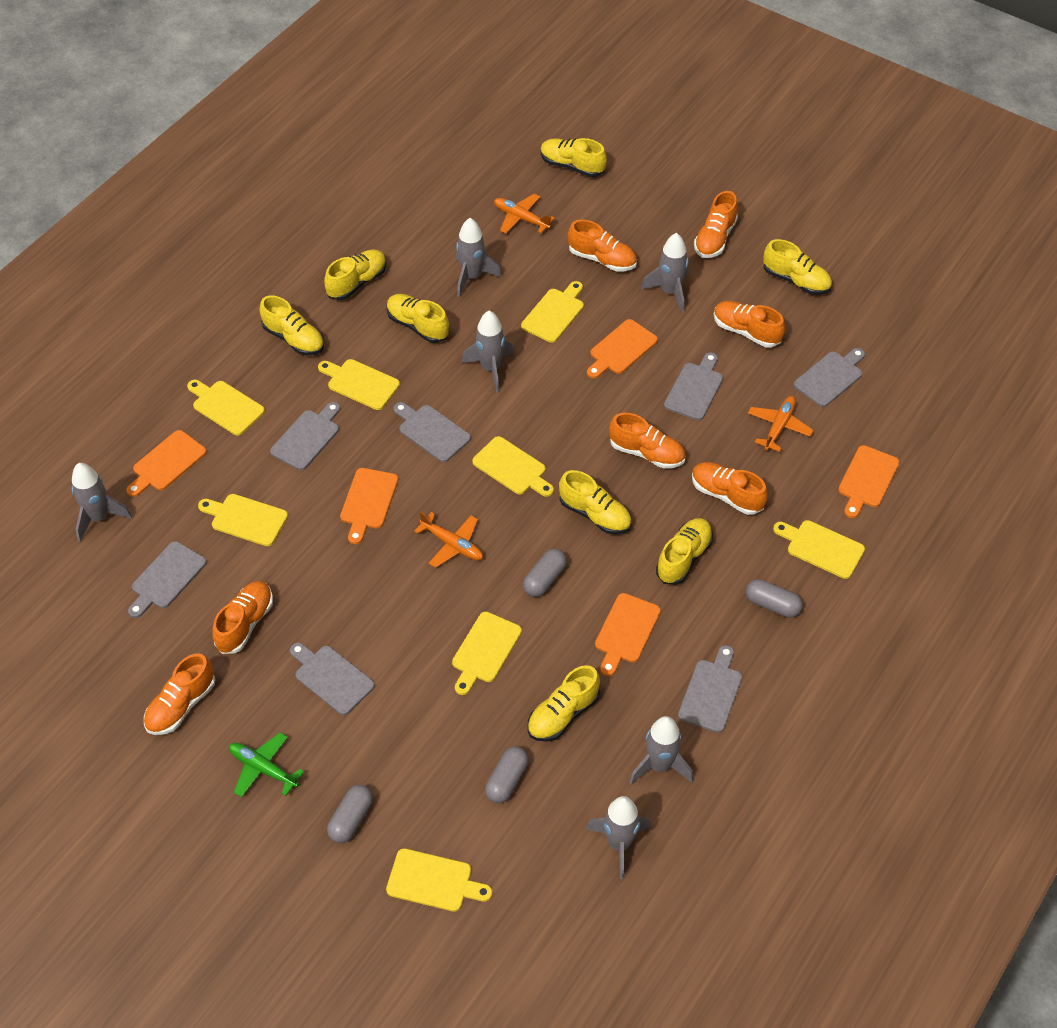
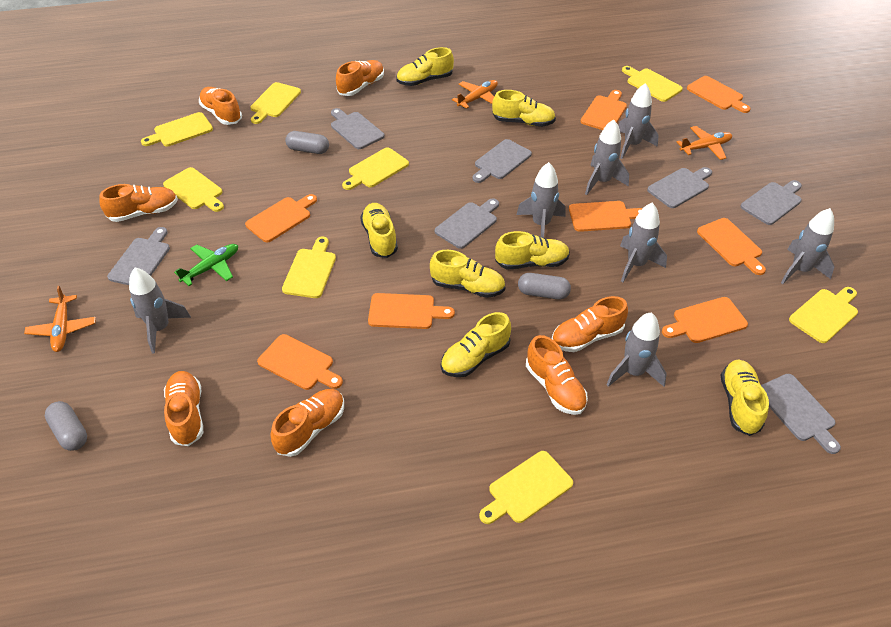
grey capsule: 4 -> 3
grey rocket: 6 -> 7
orange cutting board: 5 -> 8
yellow shoe: 8 -> 7

